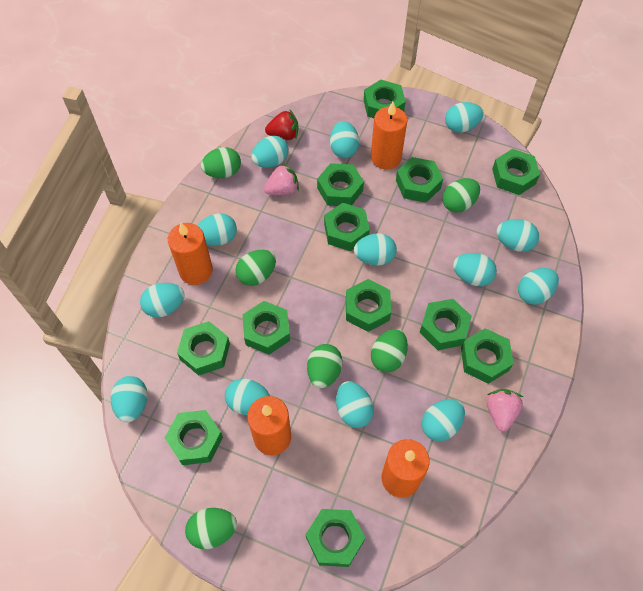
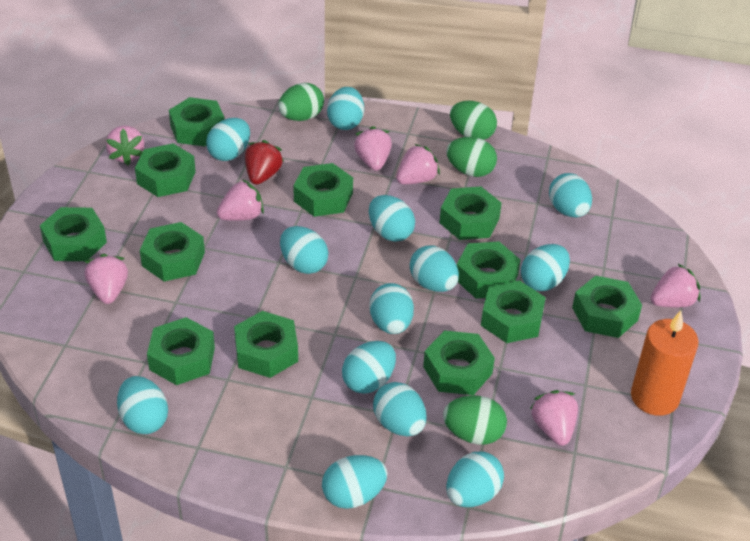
green egg: 6 -> 4
orange candle: 4 -> 1
pink strawberry: 2 -> 7

